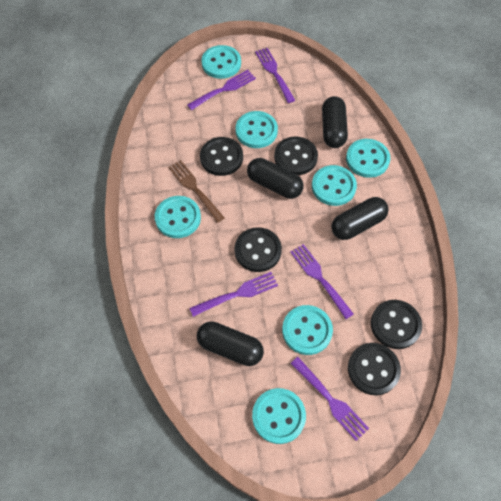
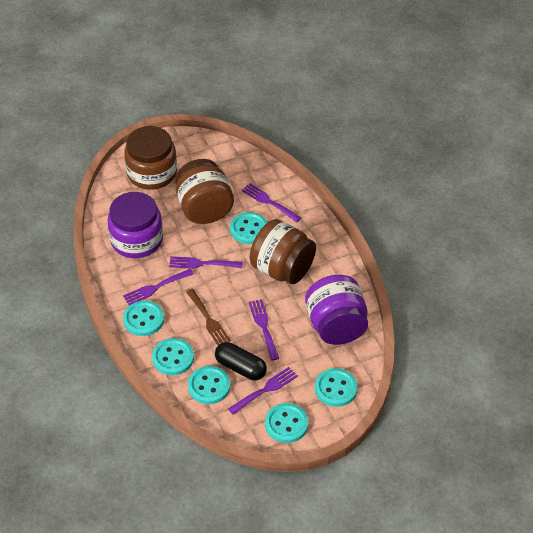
black button: 5 -> 0
black capsule: 4 -> 1
brown jar: 0 -> 3
purple jar: 0 -> 2
turquoise button: 7 -> 6

